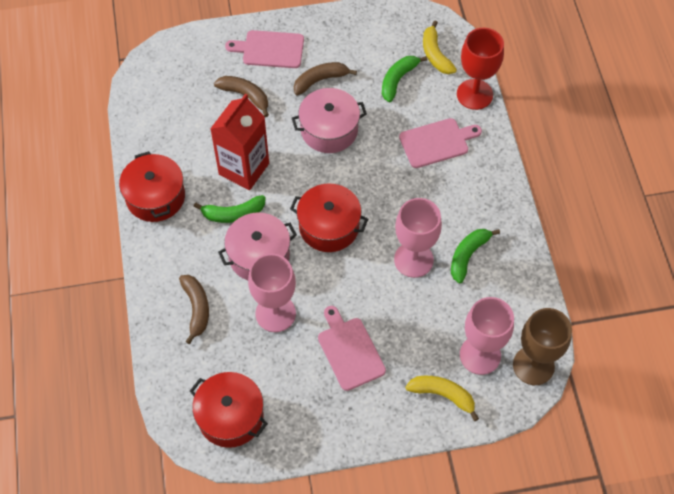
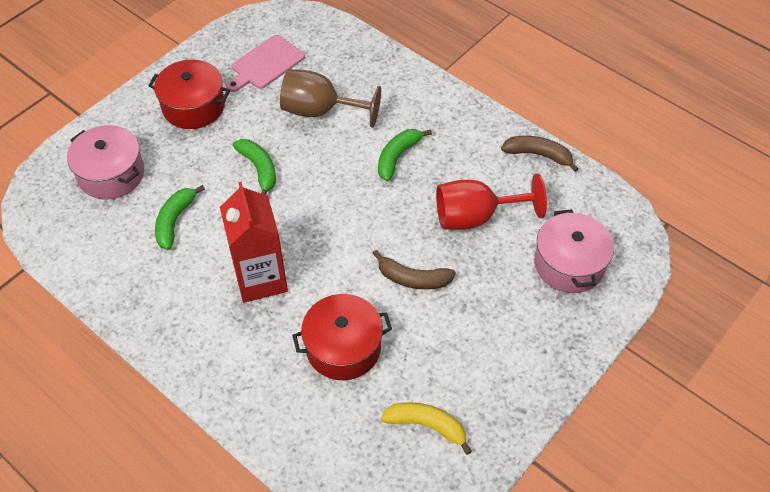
brown banana: 3 -> 2
pink cutting board: 3 -> 1
pink goblet: 3 -> 0
red pot: 3 -> 2
yellow banana: 2 -> 1

